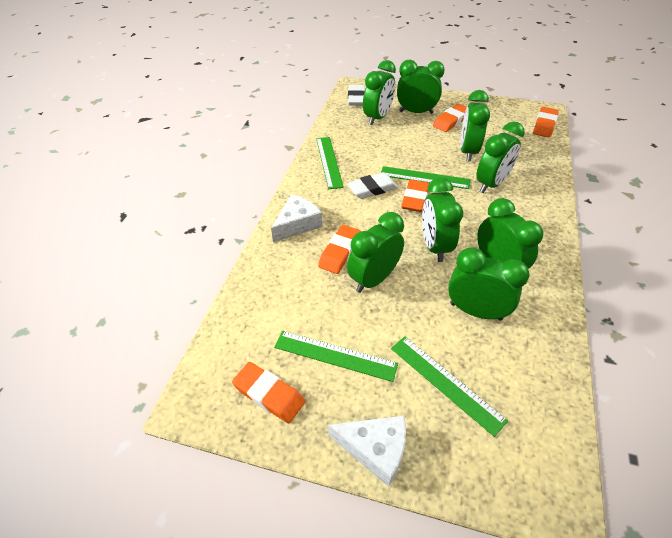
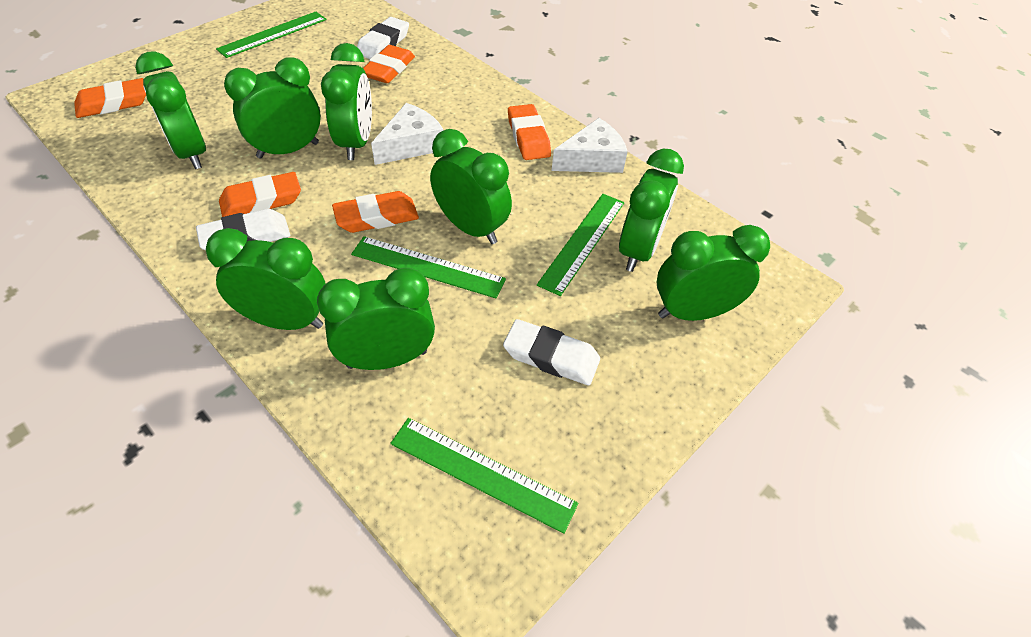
white eraser: 2 -> 3

